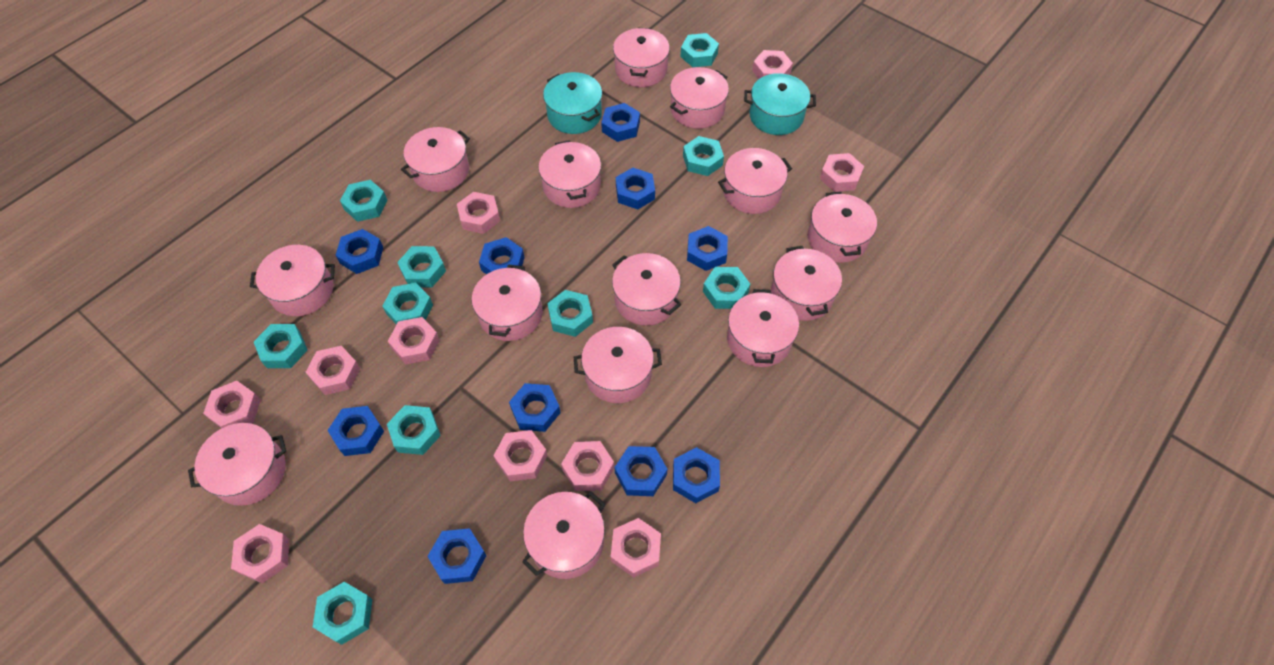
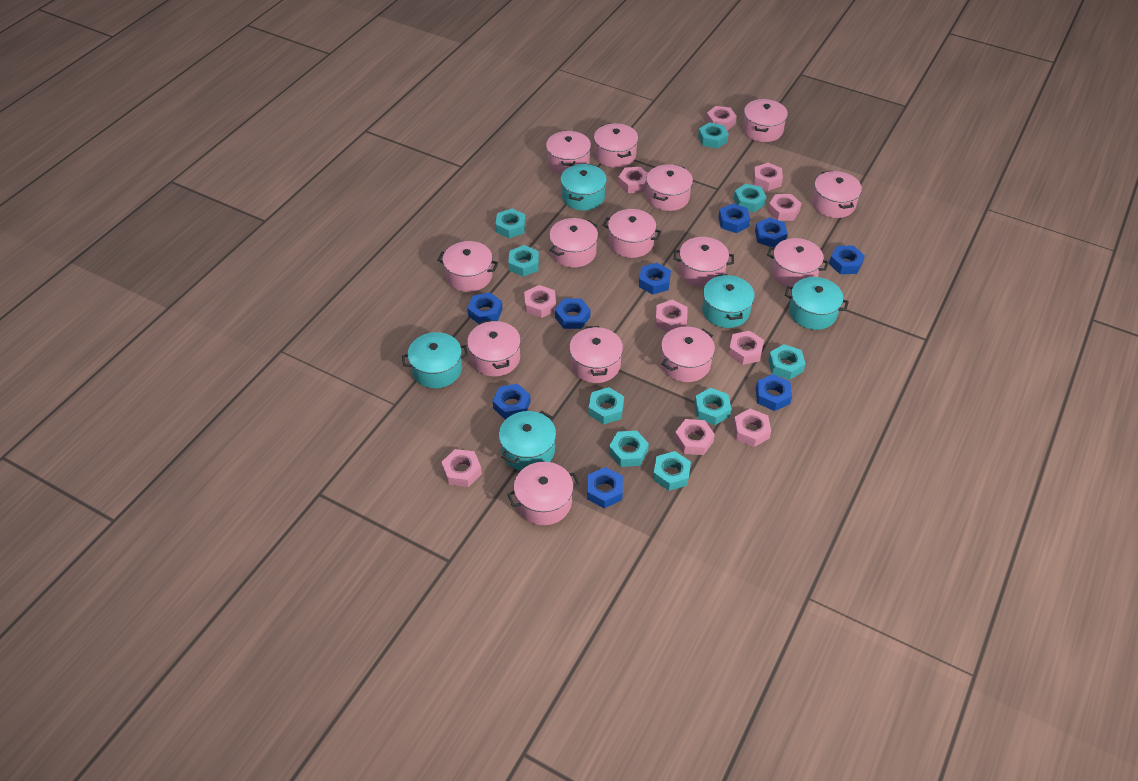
blue nut: 10 -> 9
turquoise nut: 10 -> 9
turquoise pot: 2 -> 5

